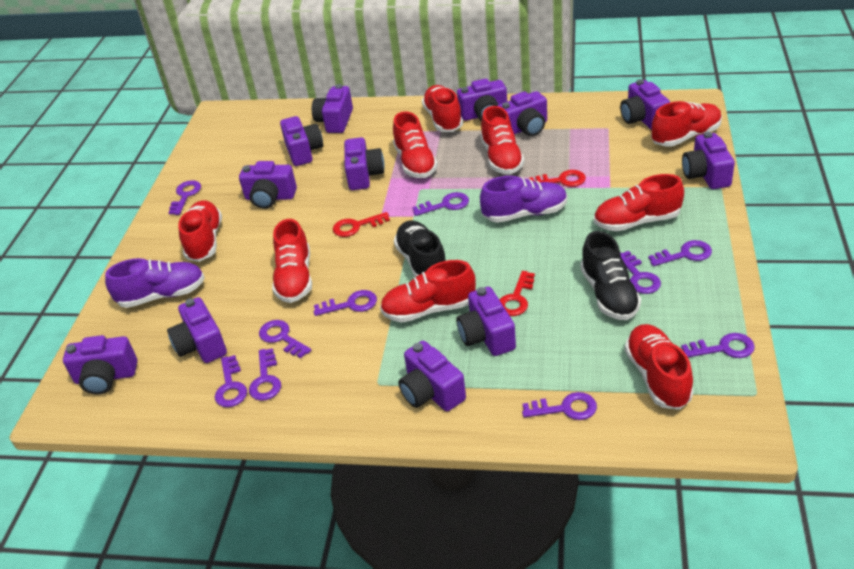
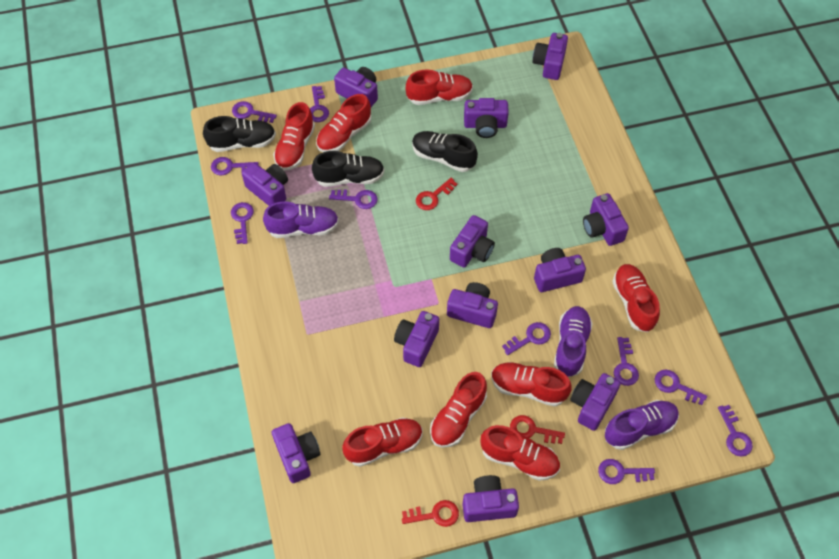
black shoe: 2 -> 3
purple shoe: 2 -> 3
red shoe: 9 -> 8

